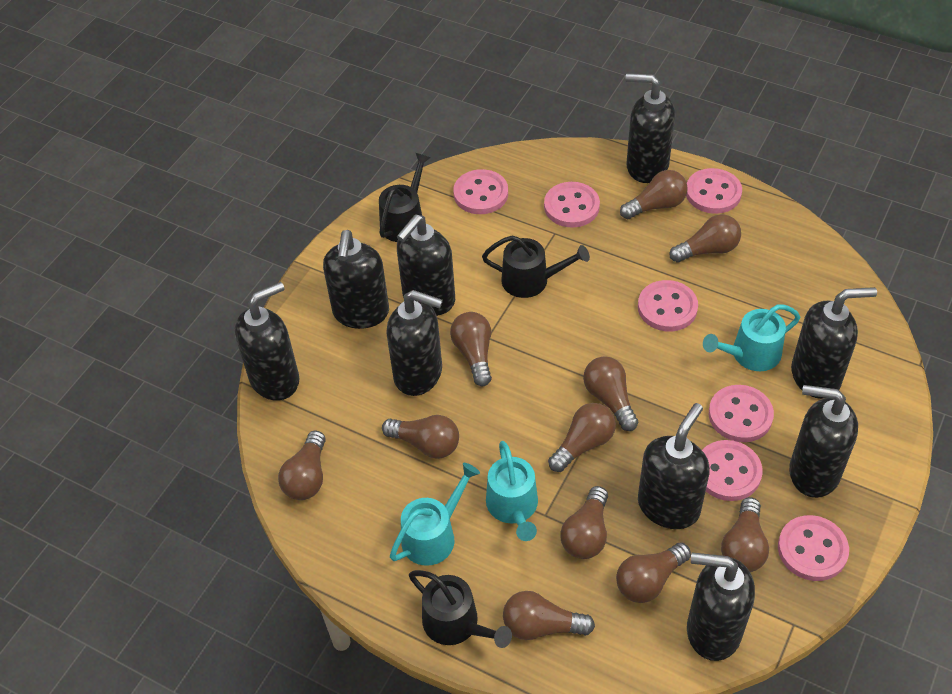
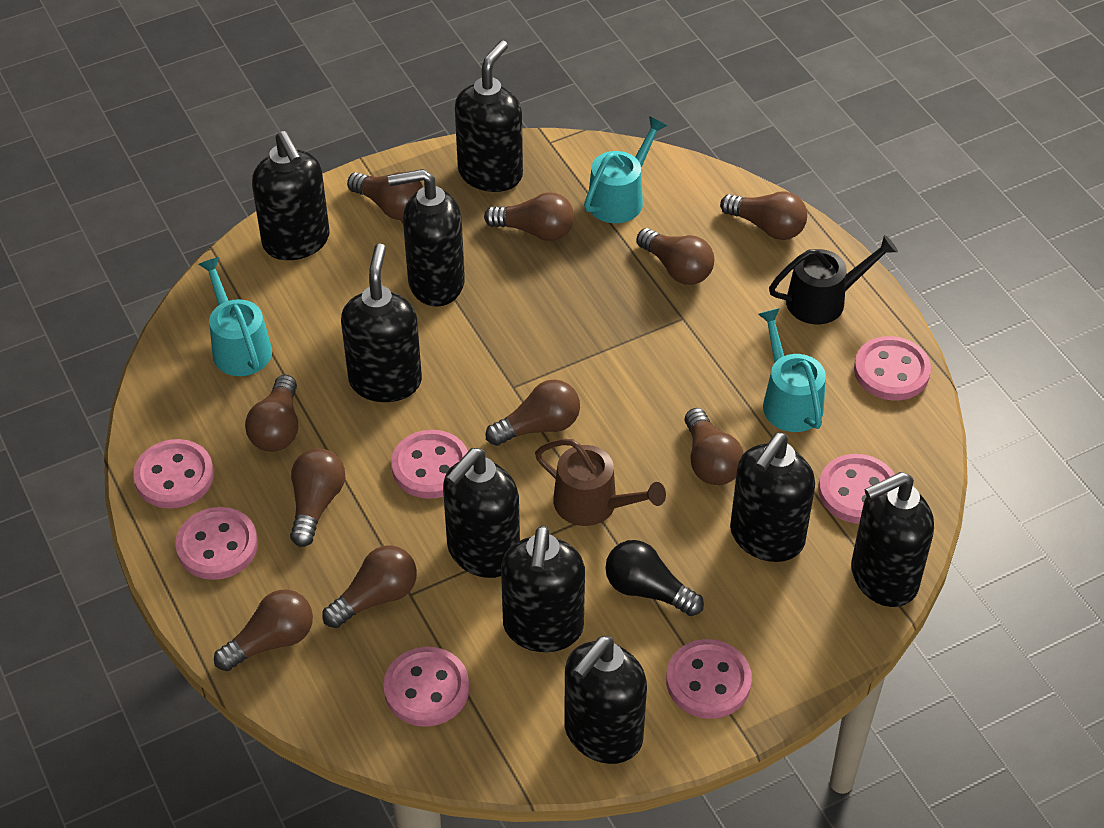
black light bulb: 0 -> 1
black watering can: 3 -> 1
brown light bulb: 11 -> 10
brown watering can: 0 -> 1

